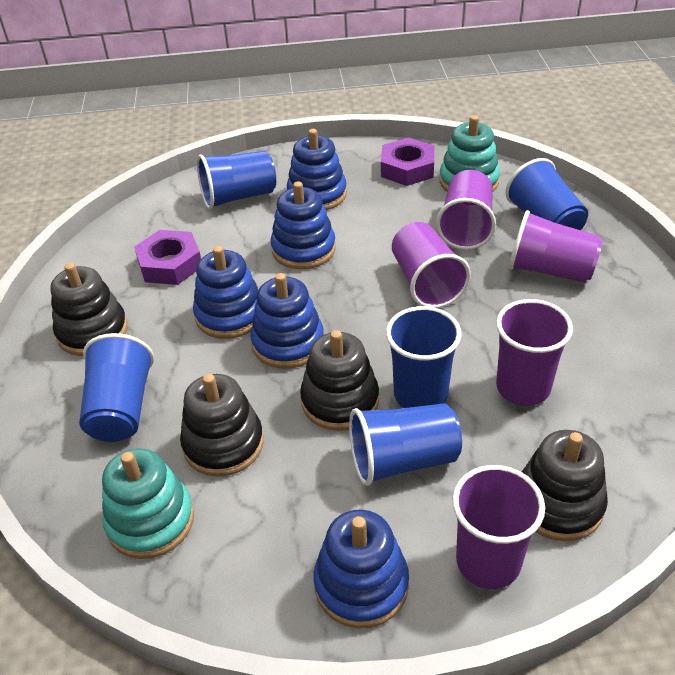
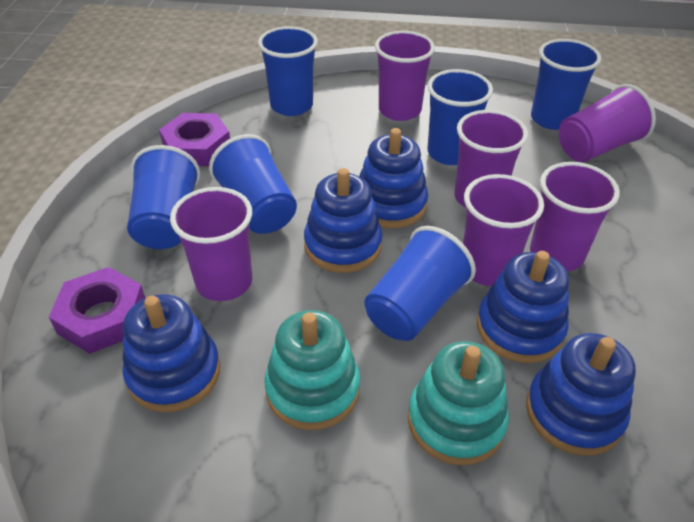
black stacking toy: 4 -> 0
blue cup: 5 -> 6
purple cup: 5 -> 6

